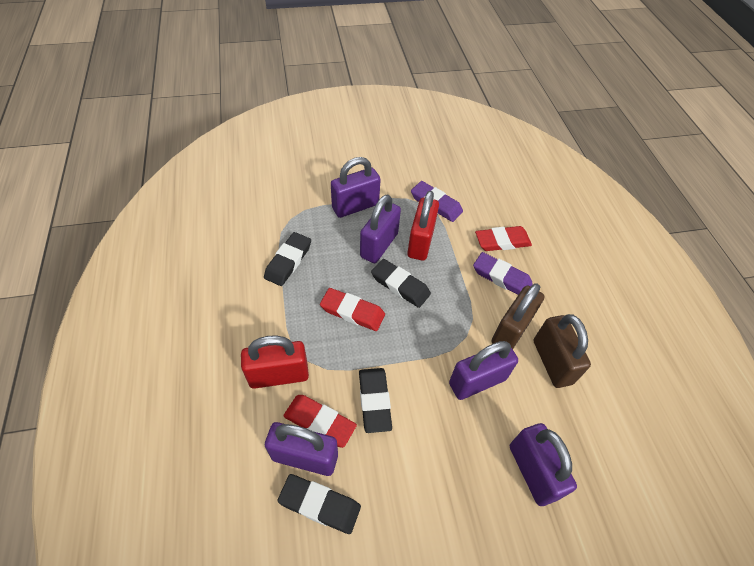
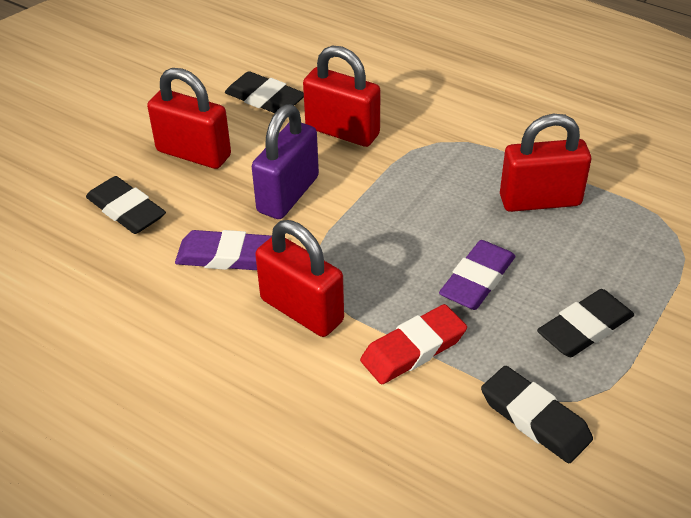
brown padlock: 2 -> 0
purple padlock: 5 -> 1
red eraser: 3 -> 1
red padlock: 2 -> 4

